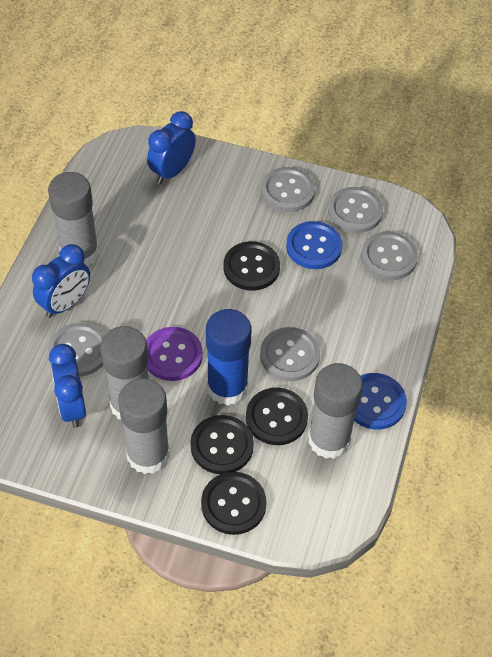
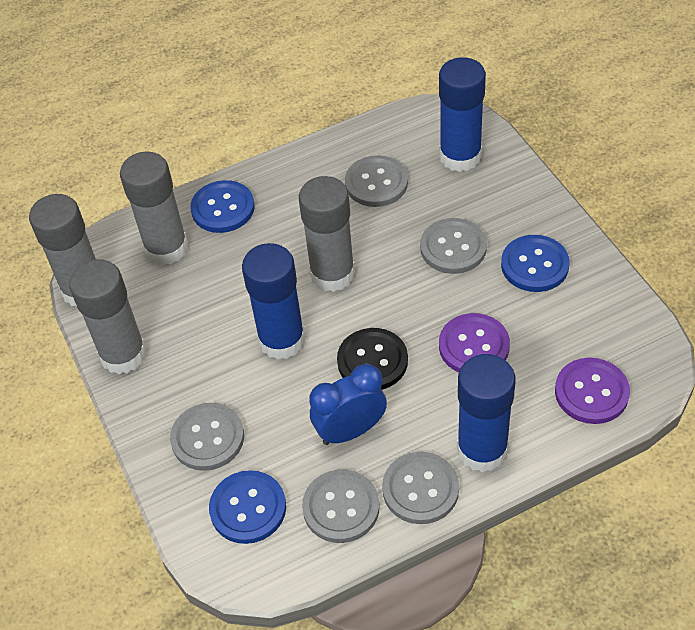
black button: 4 -> 1
blue button: 2 -> 3
blue clock: 3 -> 1
blue glue stick: 1 -> 3
purple button: 1 -> 2

